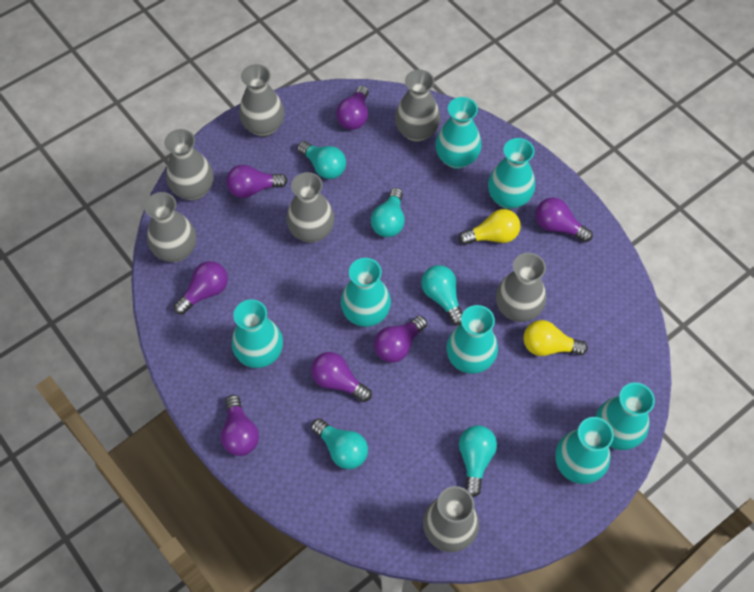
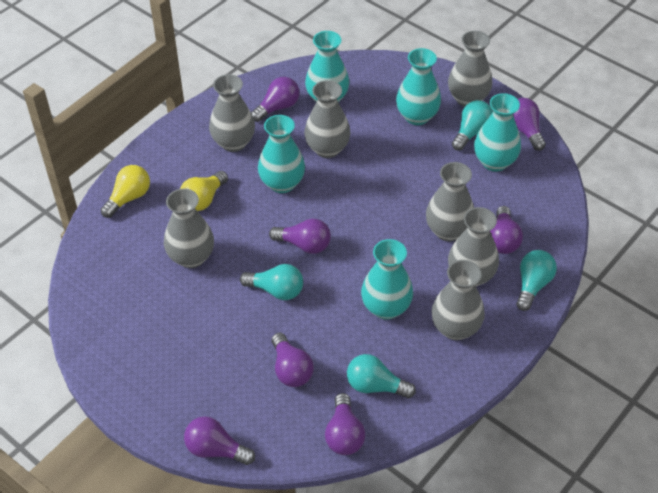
turquoise light bulb: 5 -> 4
turquoise vase: 7 -> 5

